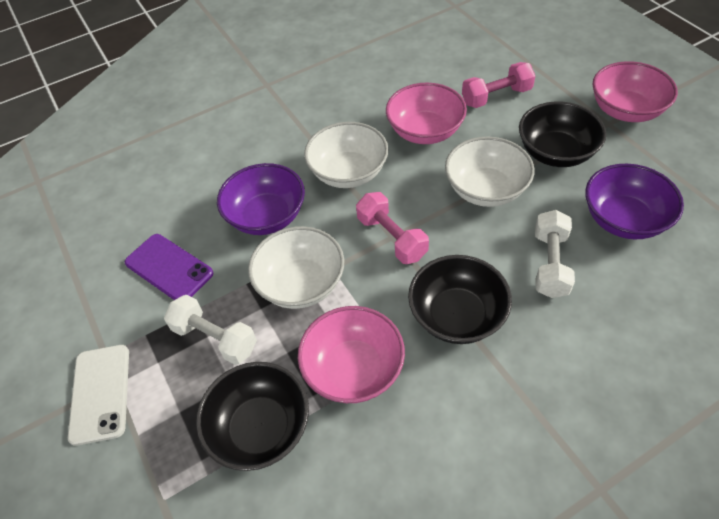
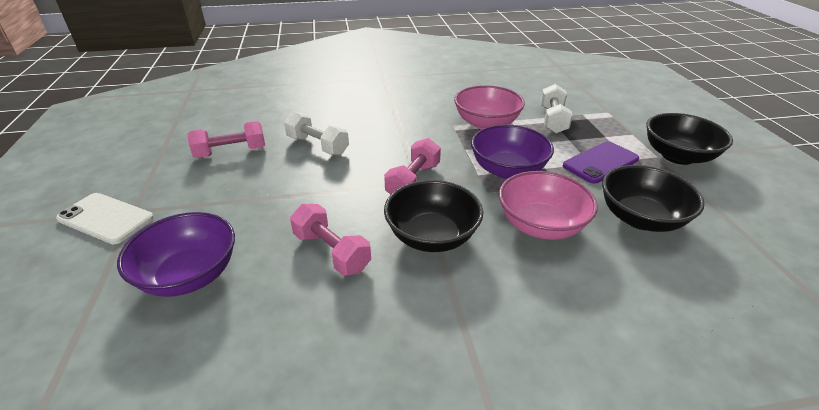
pink bowl: 3 -> 2
pink dumbbell: 2 -> 3
white bowl: 3 -> 0

